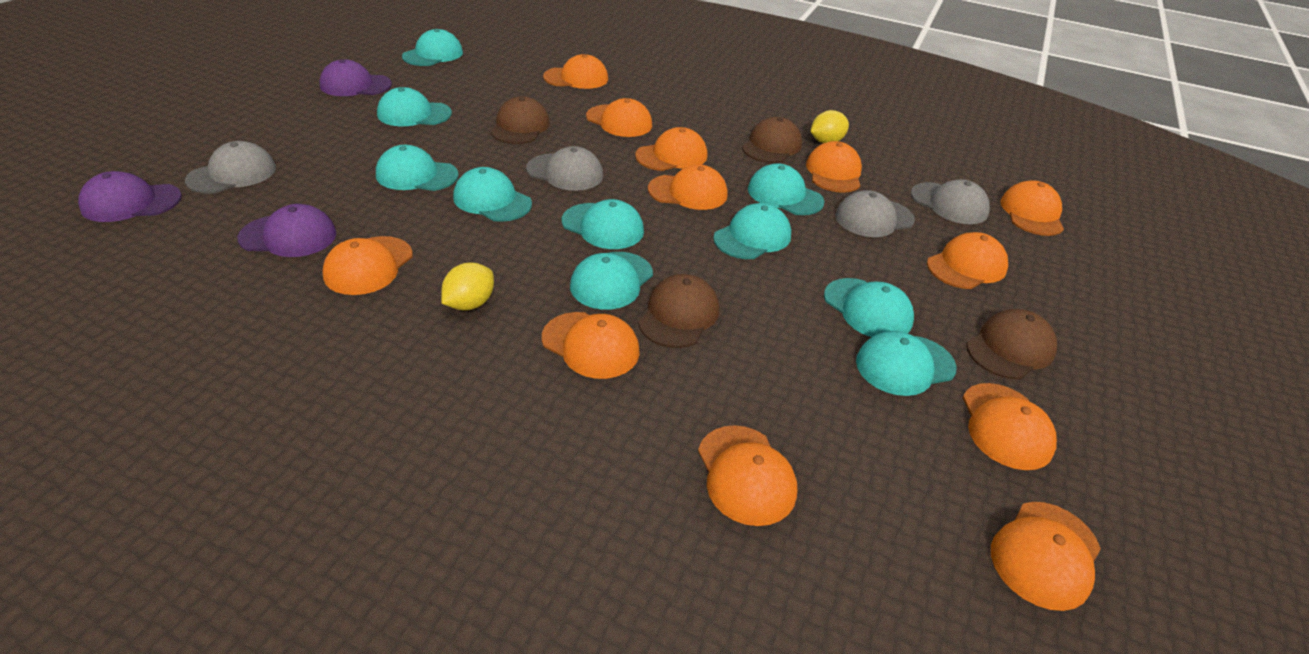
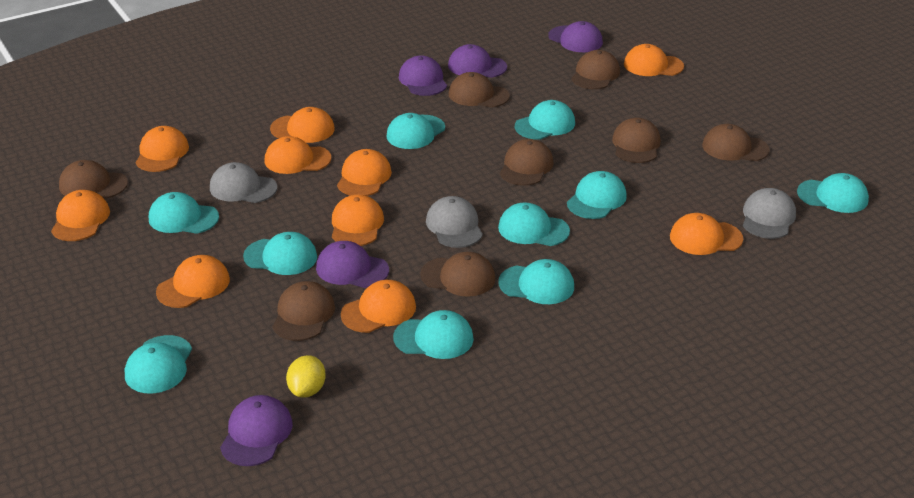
brown cap: 4 -> 8
grey cap: 4 -> 3
orange cap: 12 -> 10
purple cap: 3 -> 5
yellow lemon: 2 -> 1

